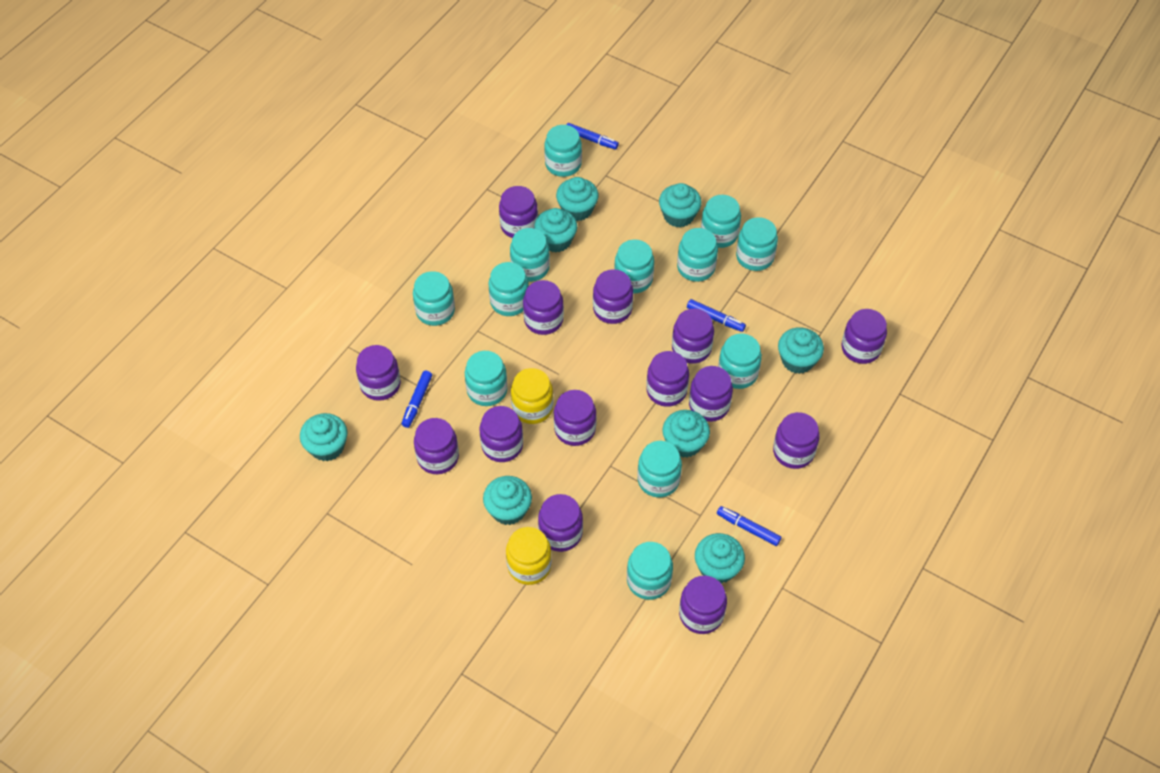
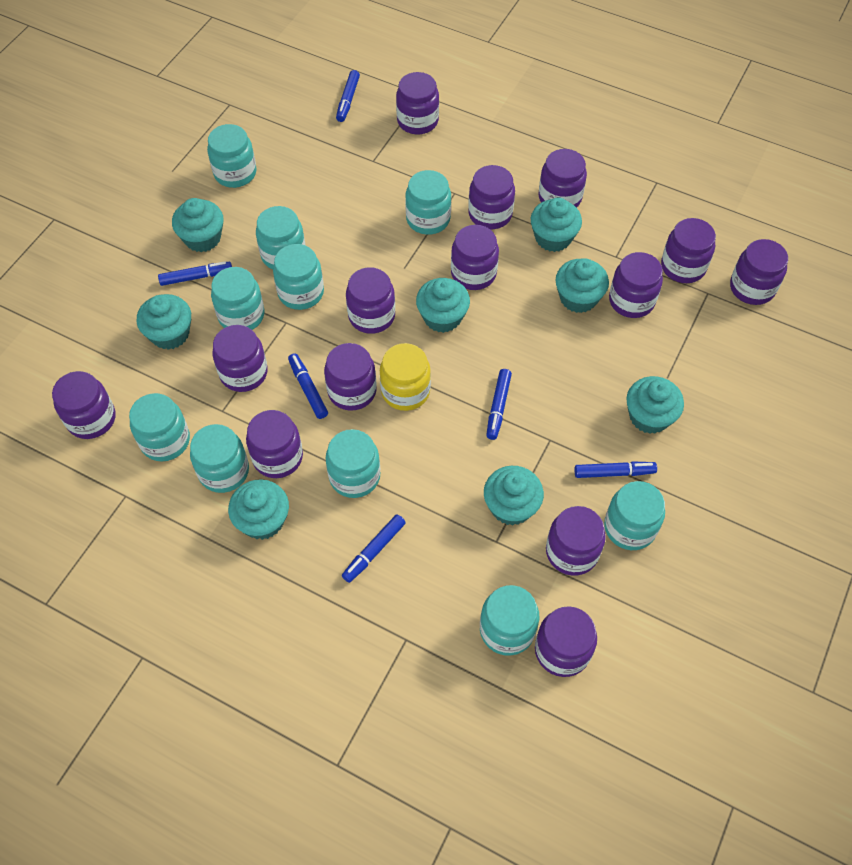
blue marker: 4 -> 6
turquoise jar: 12 -> 10
yellow jar: 2 -> 1

